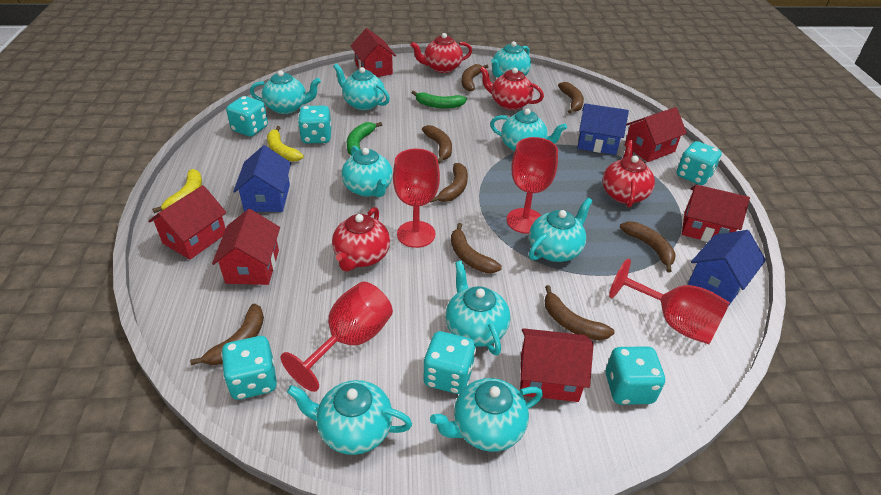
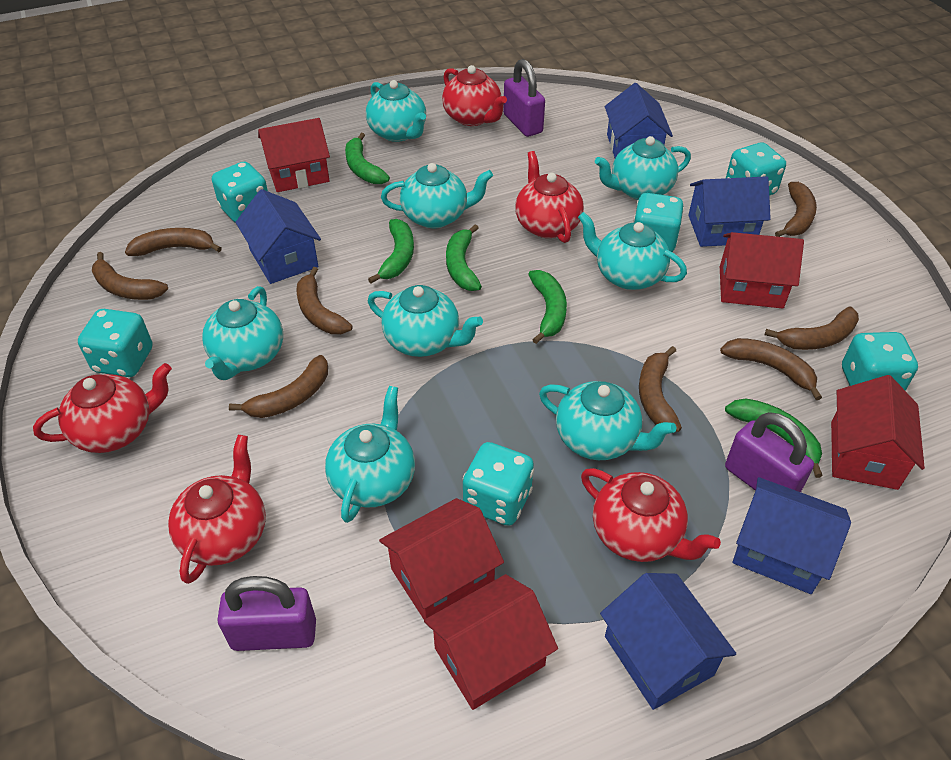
blue house: 3 -> 5
green banana: 2 -> 5
purple padlock: 0 -> 3
red goblet: 4 -> 0
red house: 6 -> 5
red teapot: 4 -> 5
turquoise teapot: 9 -> 8
yellow banana: 2 -> 0

